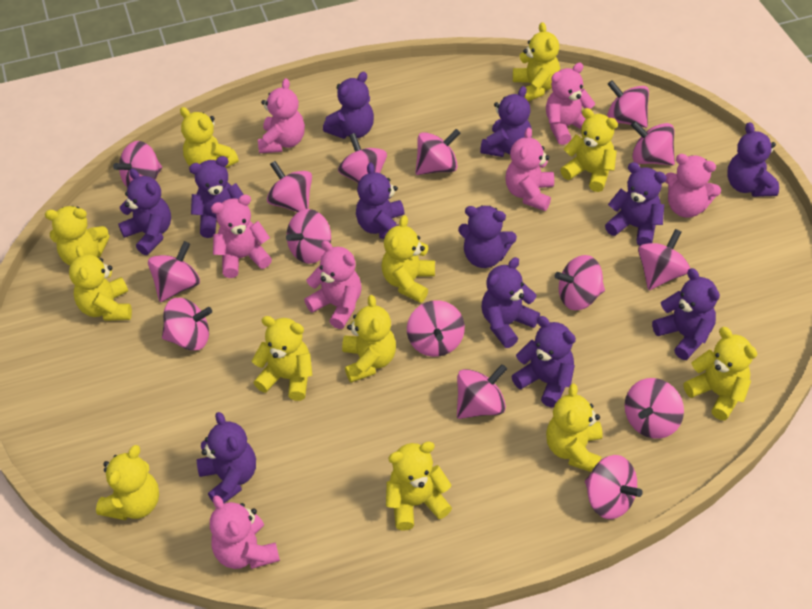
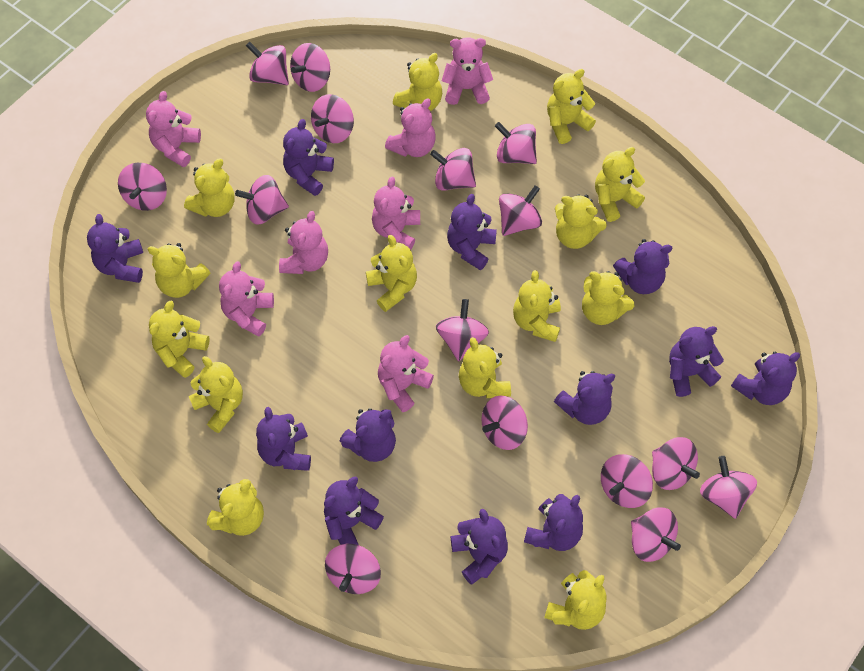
yellow teddy bear: 12 -> 14

